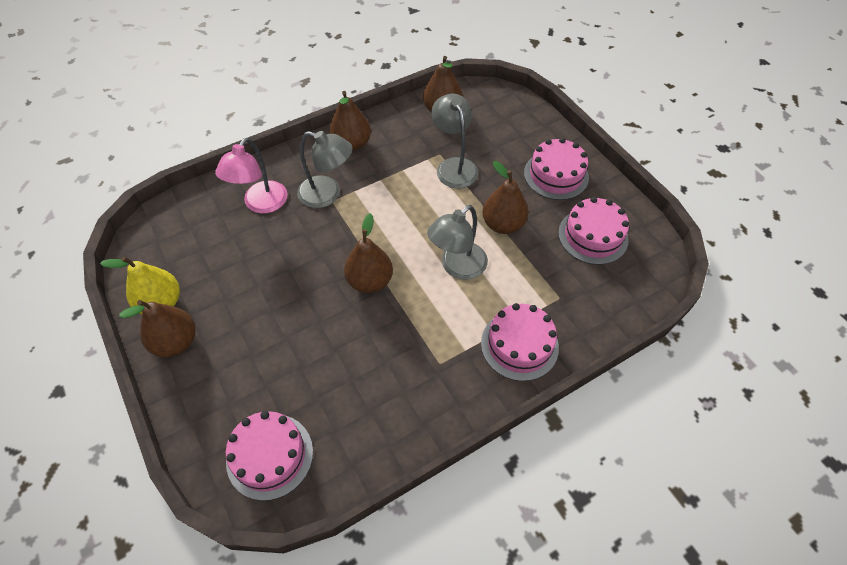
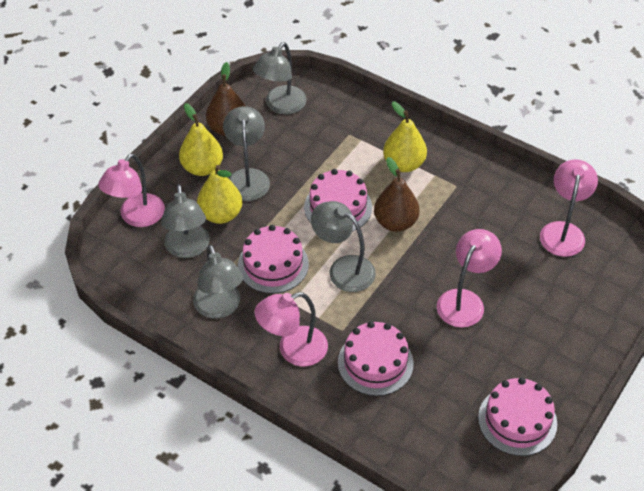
brown pear: 5 -> 2
grey lamp: 3 -> 5
pink lamp: 1 -> 4
yellow pear: 1 -> 3

